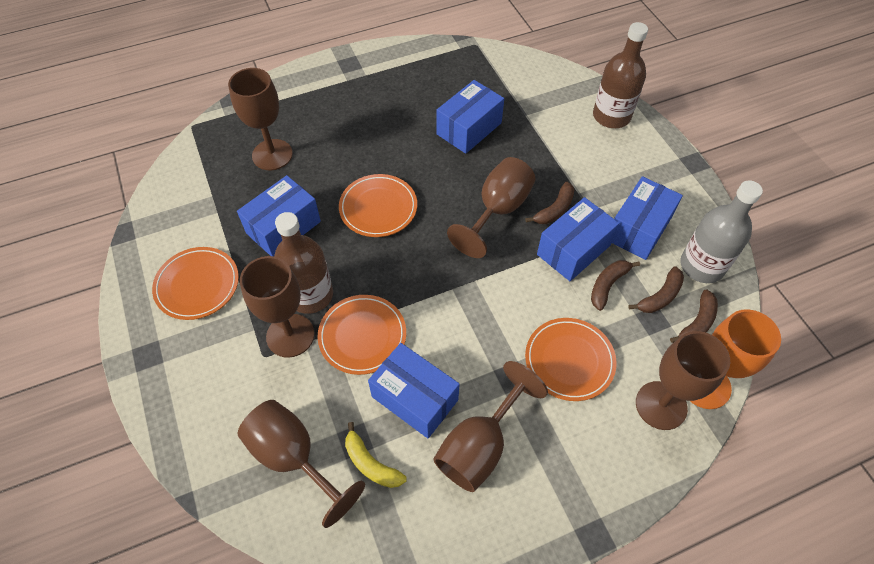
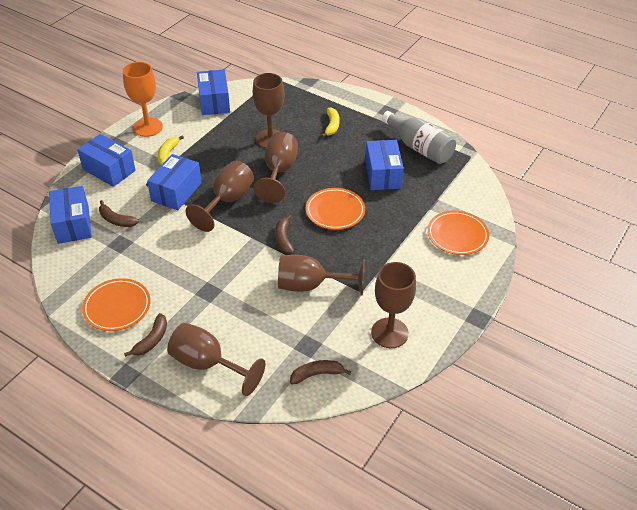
brown bottle: 2 -> 0
orange plate: 4 -> 3
yellow banana: 1 -> 2

